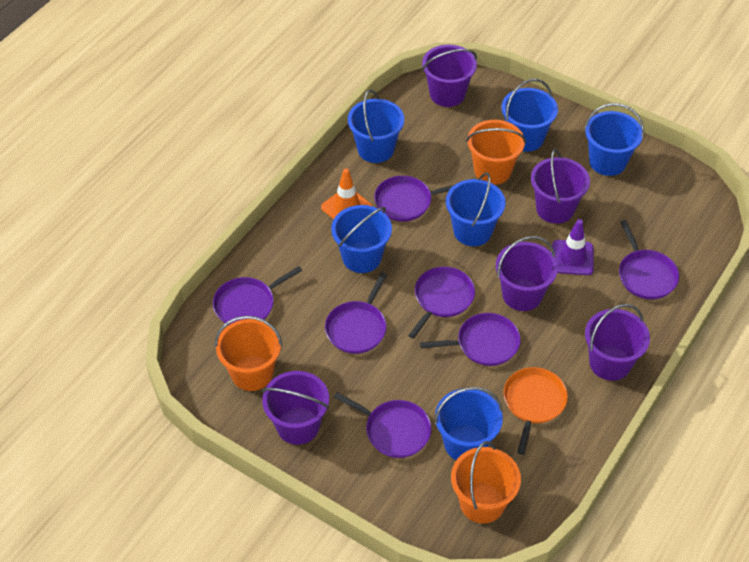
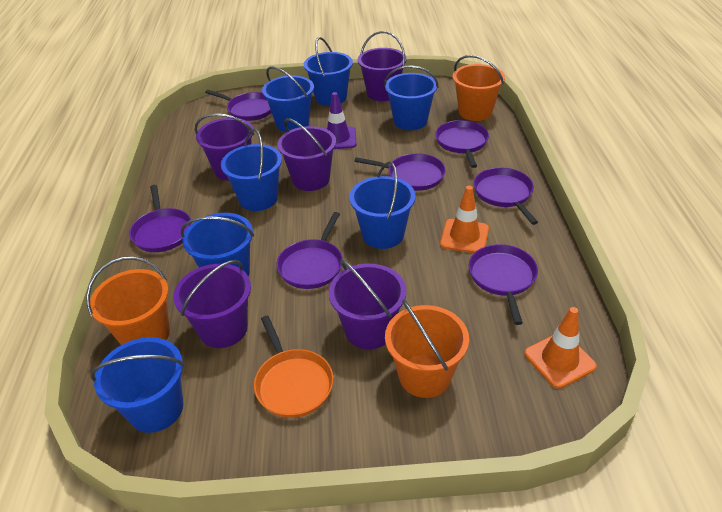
blue bucket: 6 -> 7
orange traffic cone: 1 -> 2

